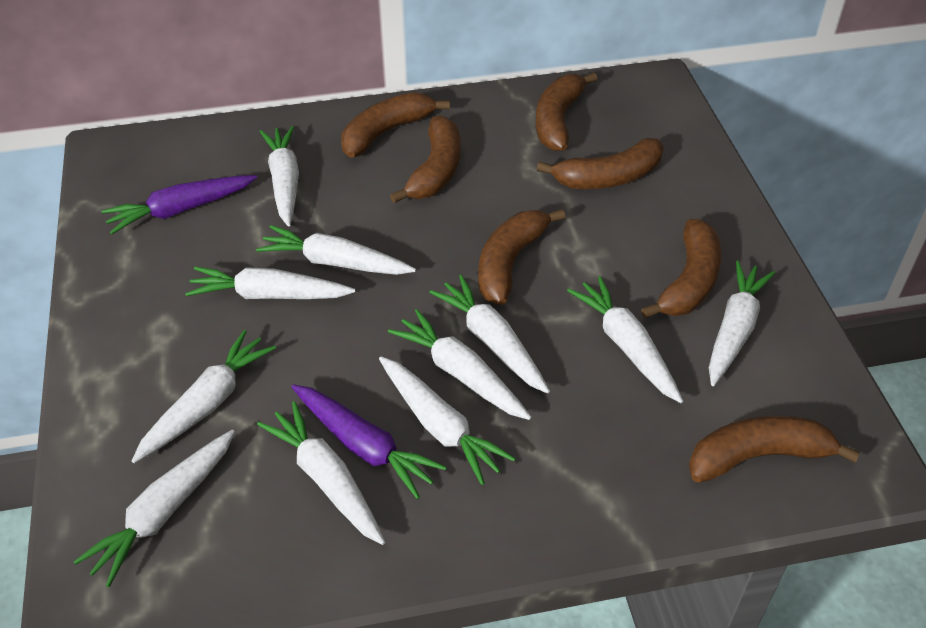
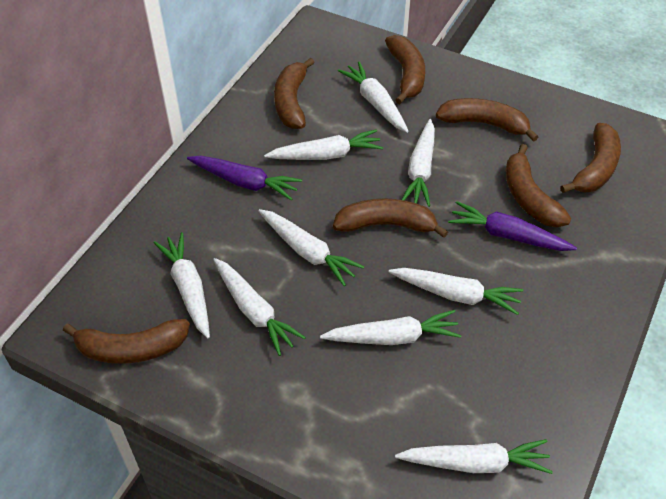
white carrot: 11 -> 9

